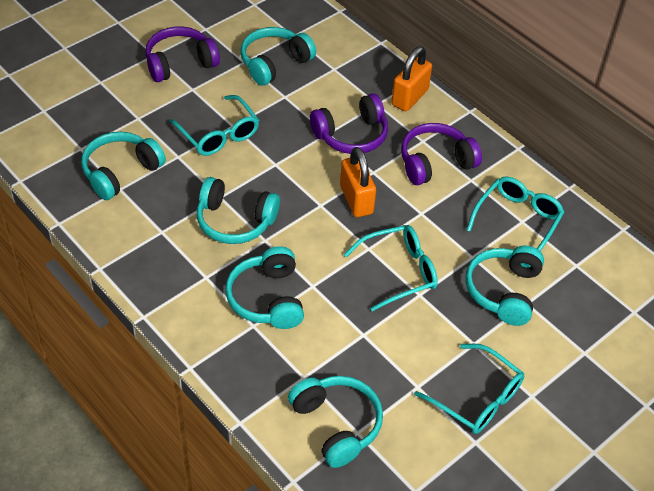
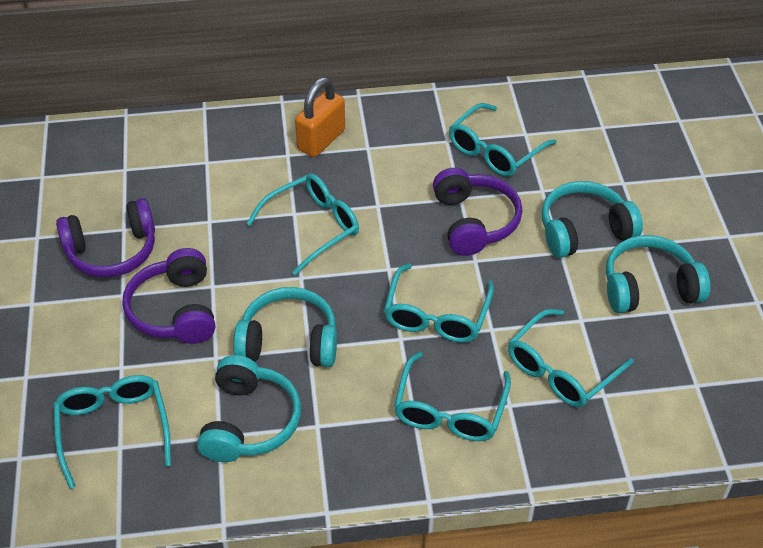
orange padlock: 2 -> 1
turquoise glasses: 4 -> 6
turquoise headphones: 6 -> 4

